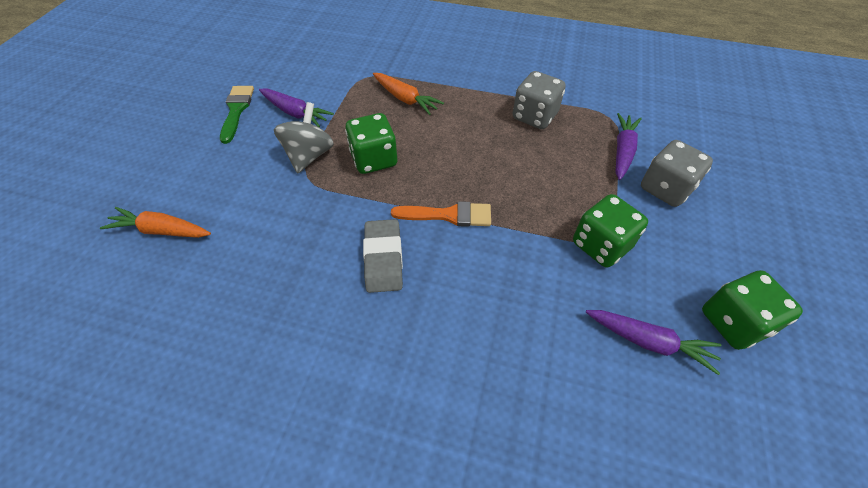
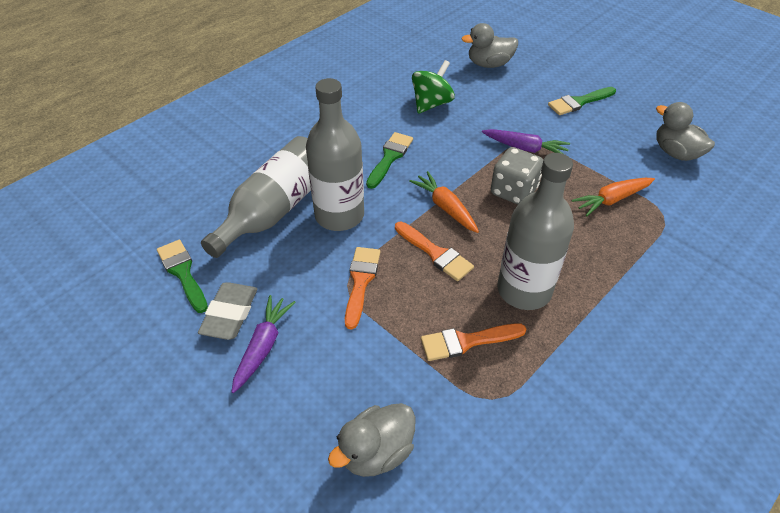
green brush: 1 -> 3
green dice: 3 -> 0
green spinning top: 0 -> 1
grey bottle: 0 -> 3
grey dice: 2 -> 1
grey duck: 0 -> 3
grey spinning top: 1 -> 0
orange brush: 1 -> 3
purple carrot: 3 -> 2

